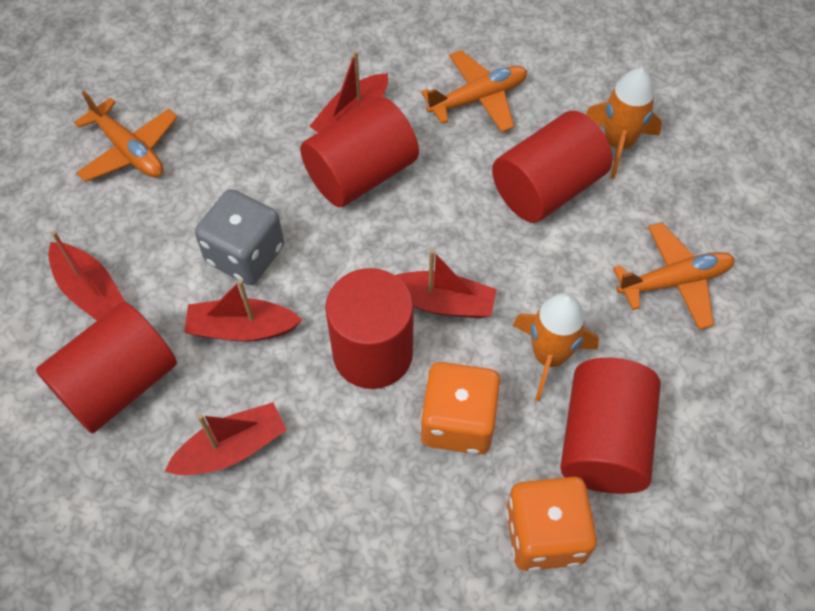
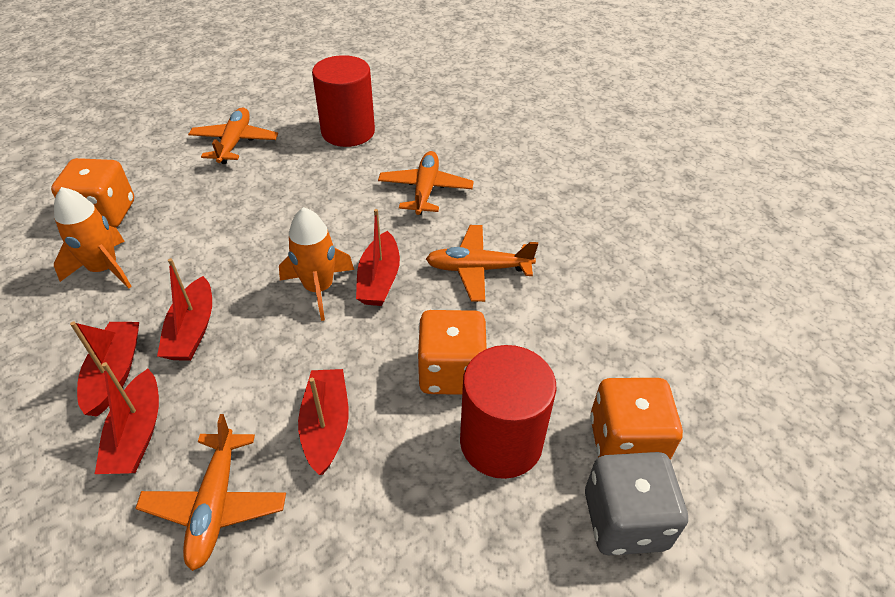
orange dice: 2 -> 3
orange plane: 3 -> 4
red cylinder: 5 -> 2

